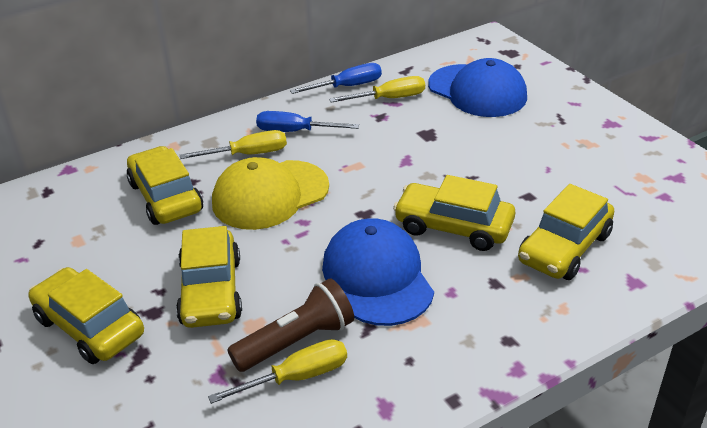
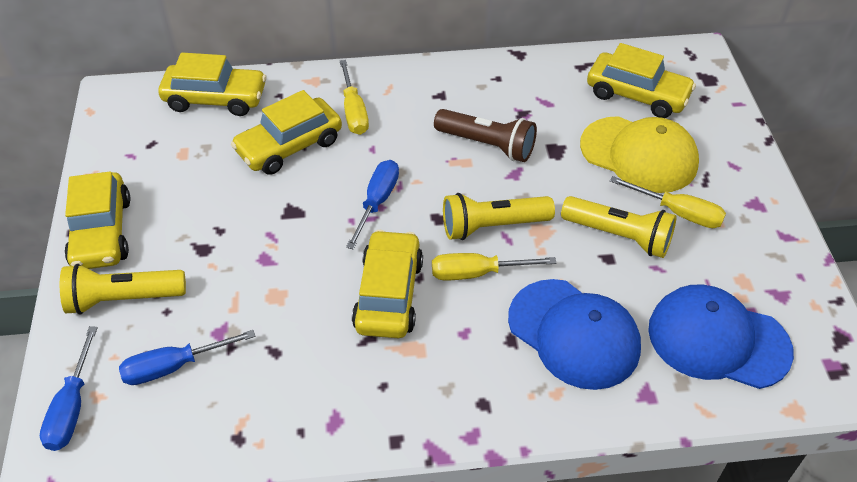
blue screwdriver: 2 -> 3
yellow flashlight: 0 -> 3

